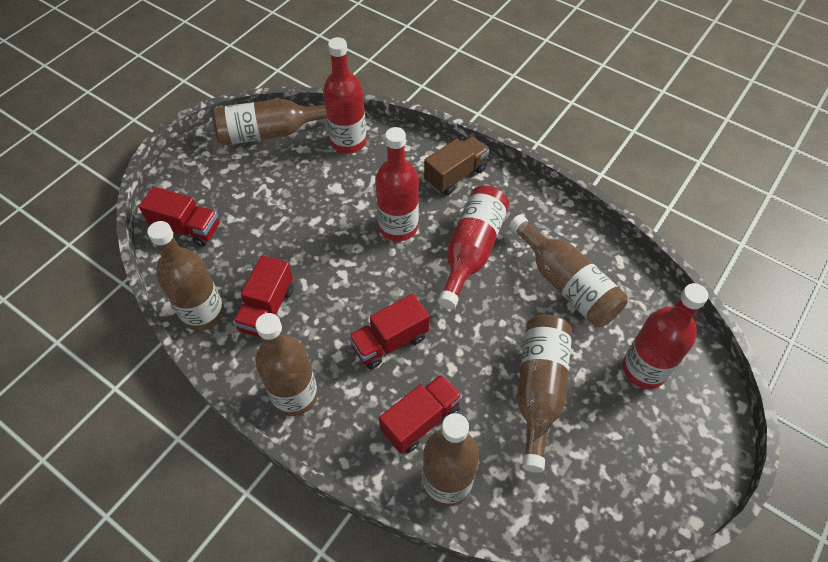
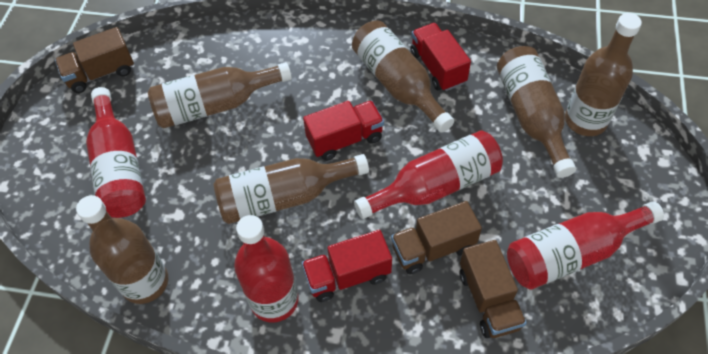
brown truck: 1 -> 3
red truck: 4 -> 3

